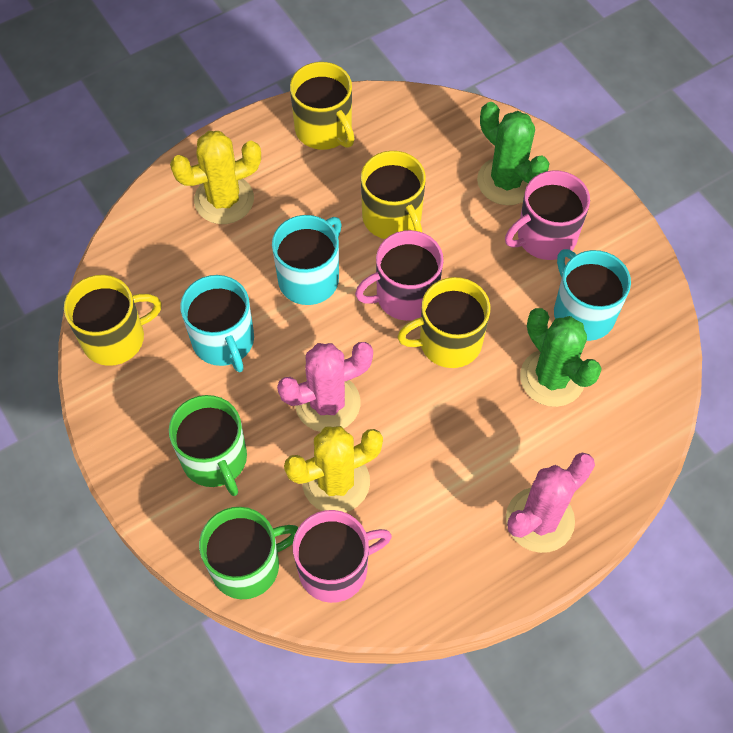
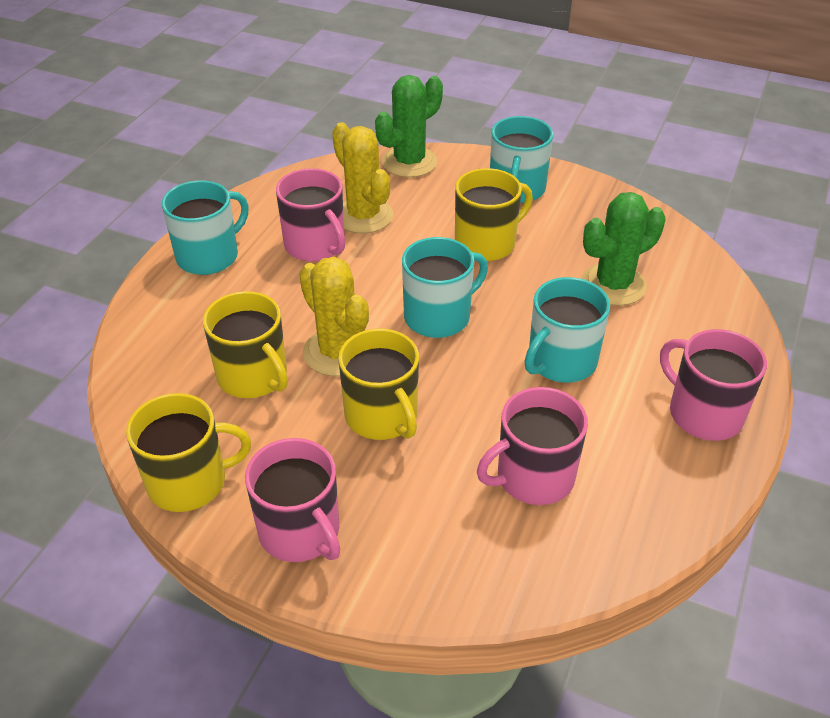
green mug: 2 -> 0
pink cactus: 2 -> 0
pink mug: 3 -> 4
turquoise mug: 3 -> 4

